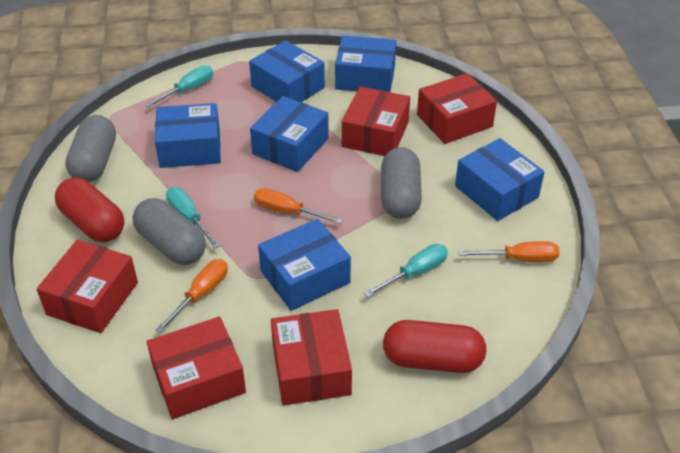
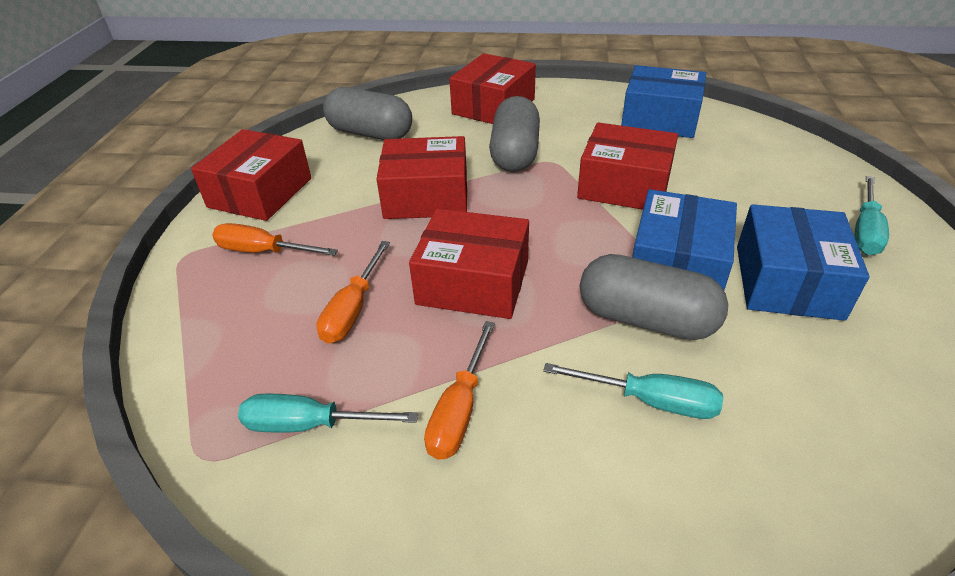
blue box: 6 -> 3
red capsule: 2 -> 0

